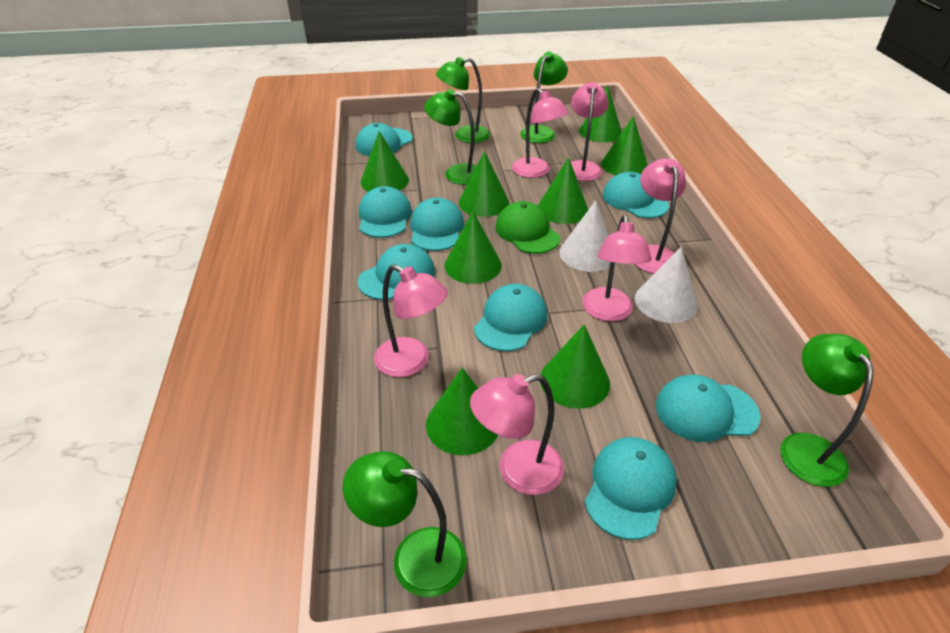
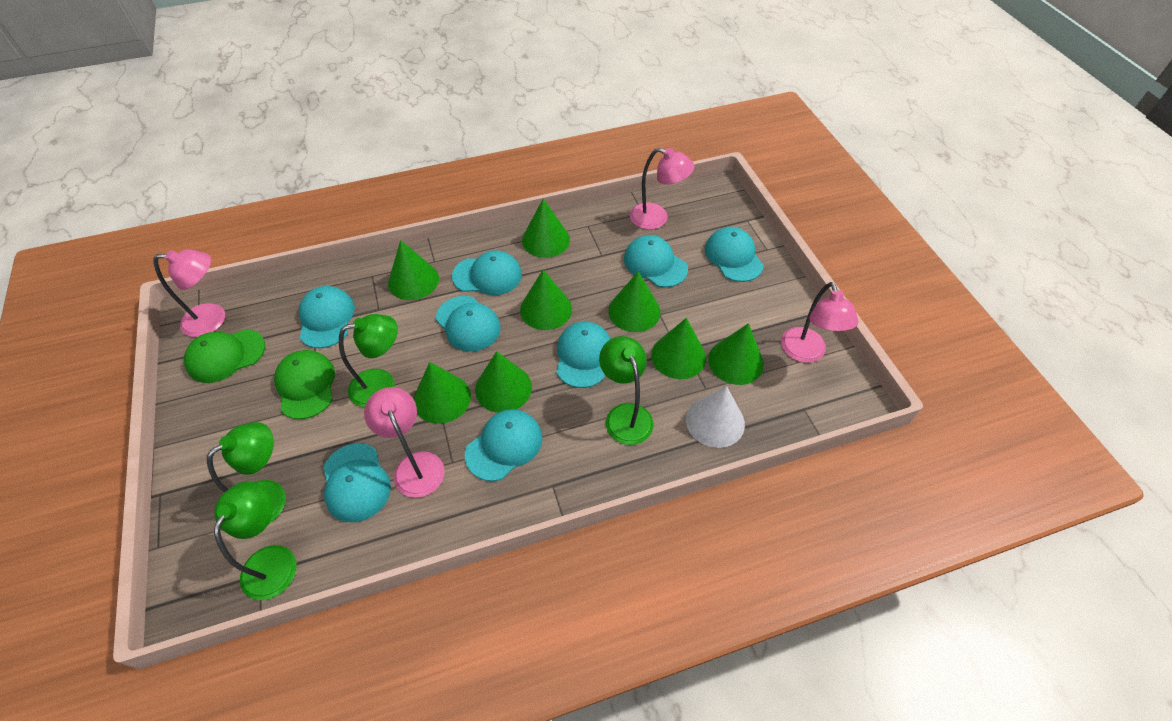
green cap: 1 -> 2
green lamp: 5 -> 4
pink lamp: 6 -> 4
white cone: 2 -> 1

